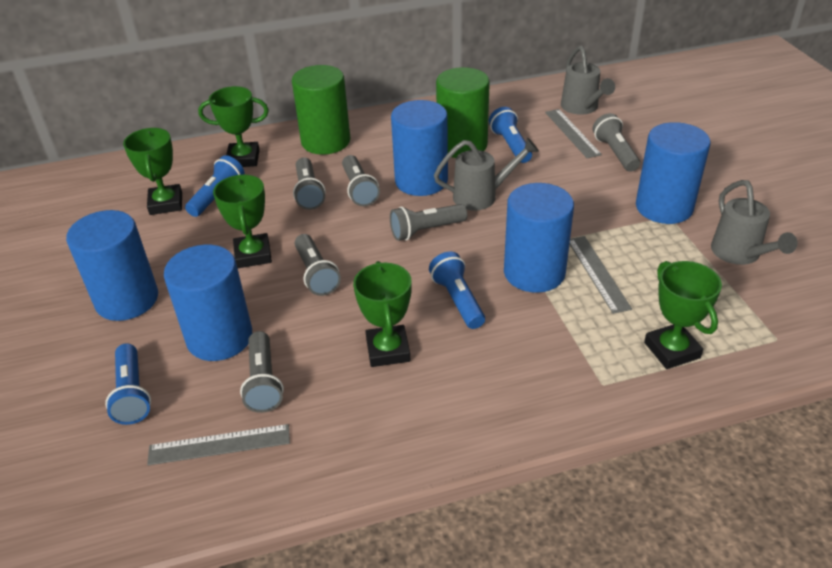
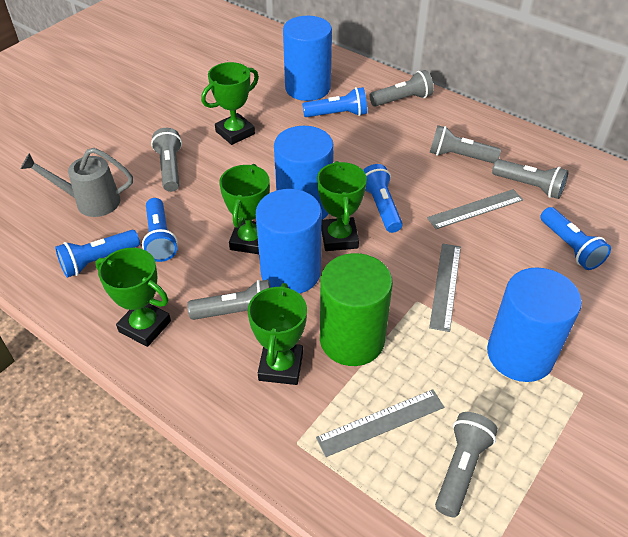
blue cylinder: 5 -> 4
blue flashlight: 4 -> 5
green cylinder: 2 -> 1
grey watering can: 3 -> 1

